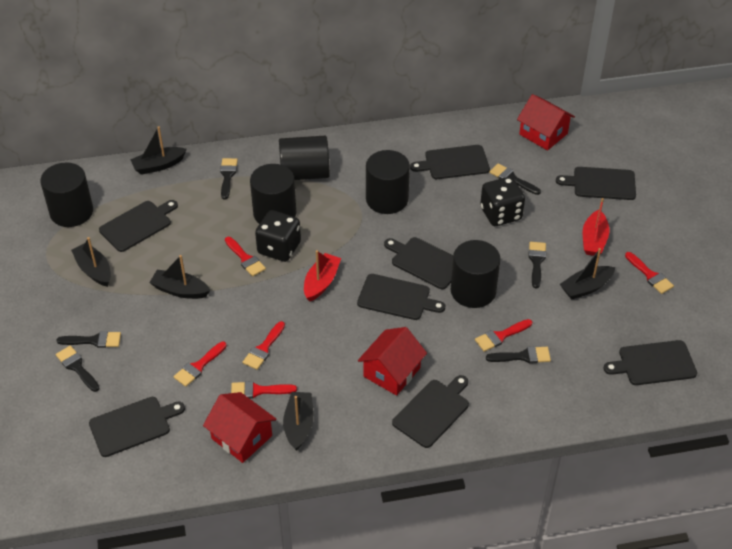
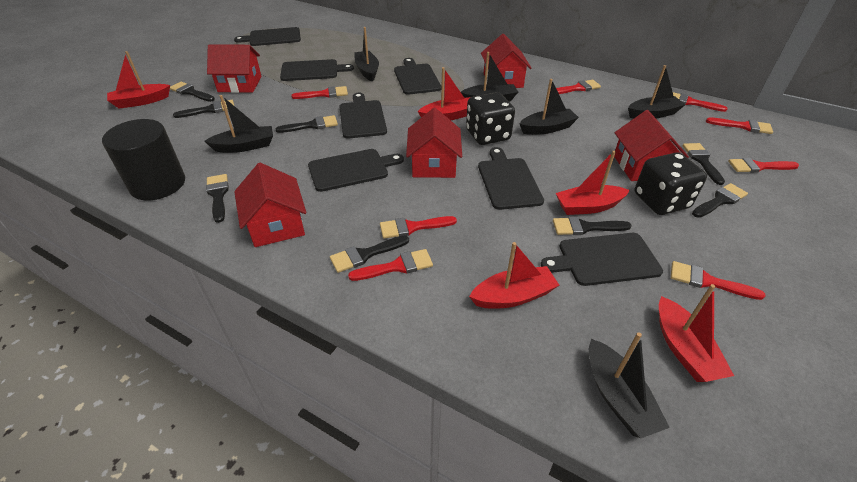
black boat: 5 -> 6
black brush: 6 -> 8
black cutting board: 8 -> 7
black cylinder: 5 -> 1
red boat: 2 -> 5
red brush: 6 -> 8
red house: 3 -> 5

